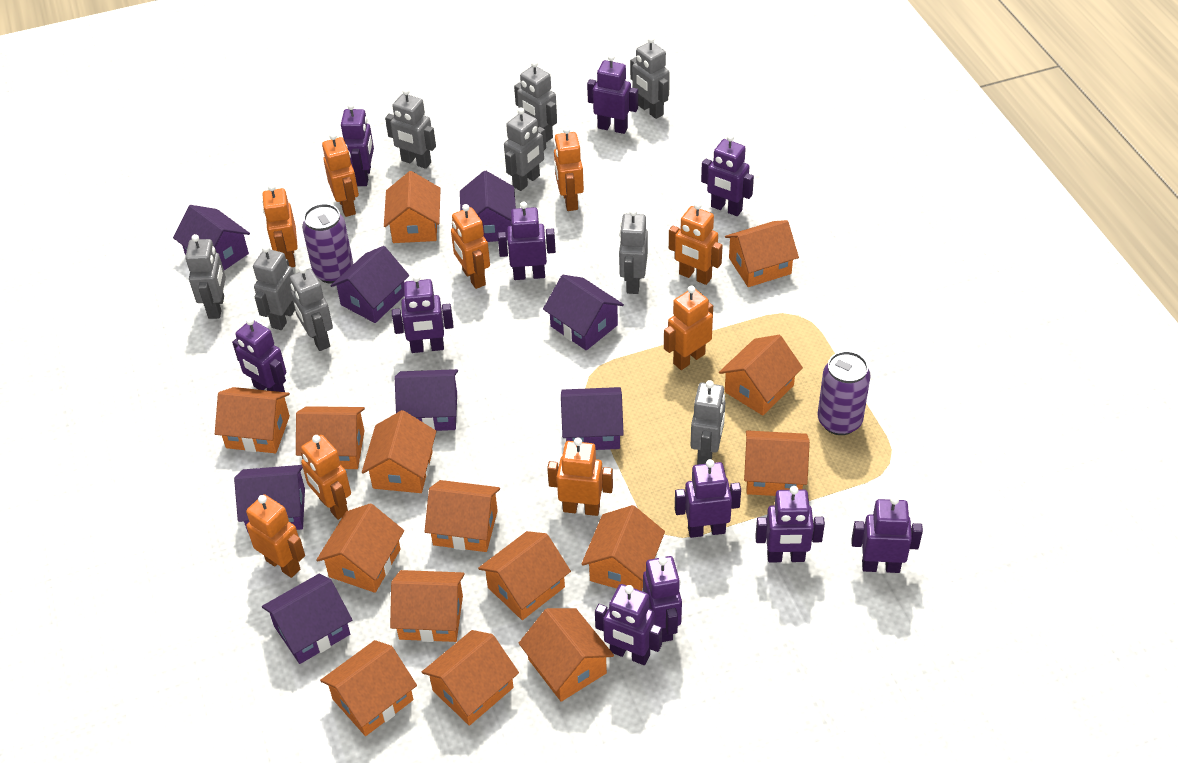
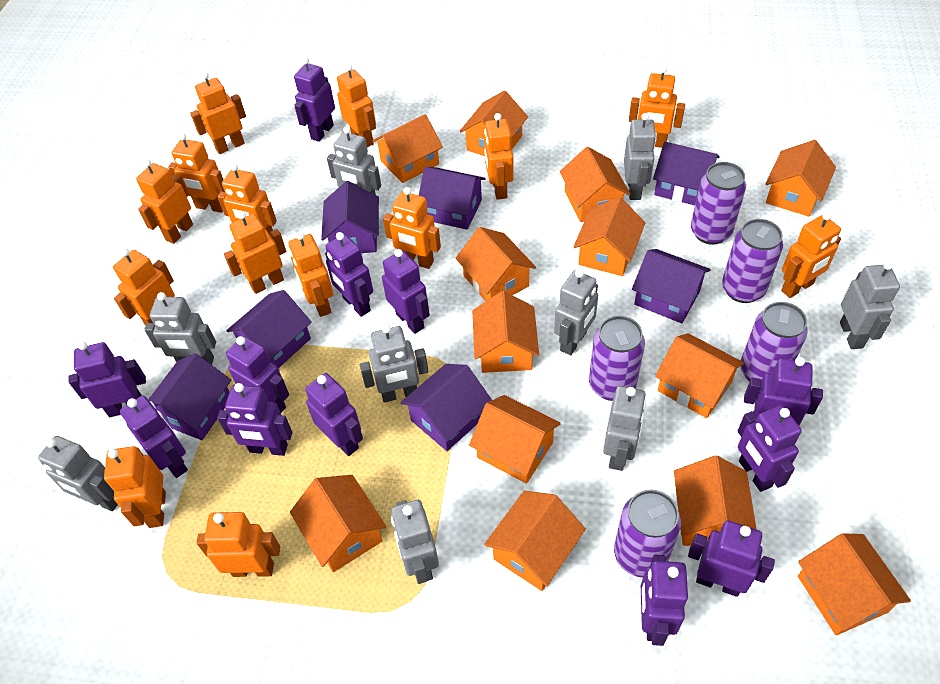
orange house: 15 -> 13
orange robot: 9 -> 14
purple can: 2 -> 5
purple house: 8 -> 7
purple robot: 11 -> 12

